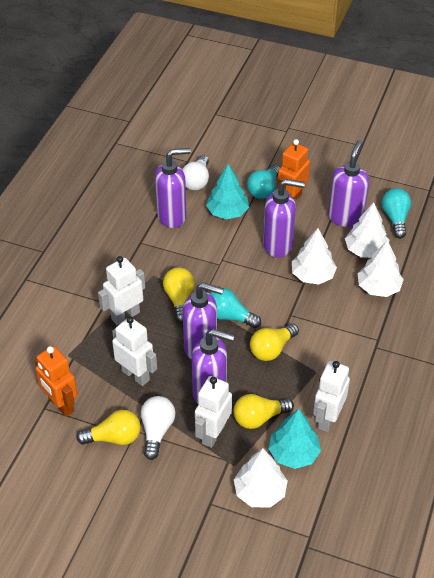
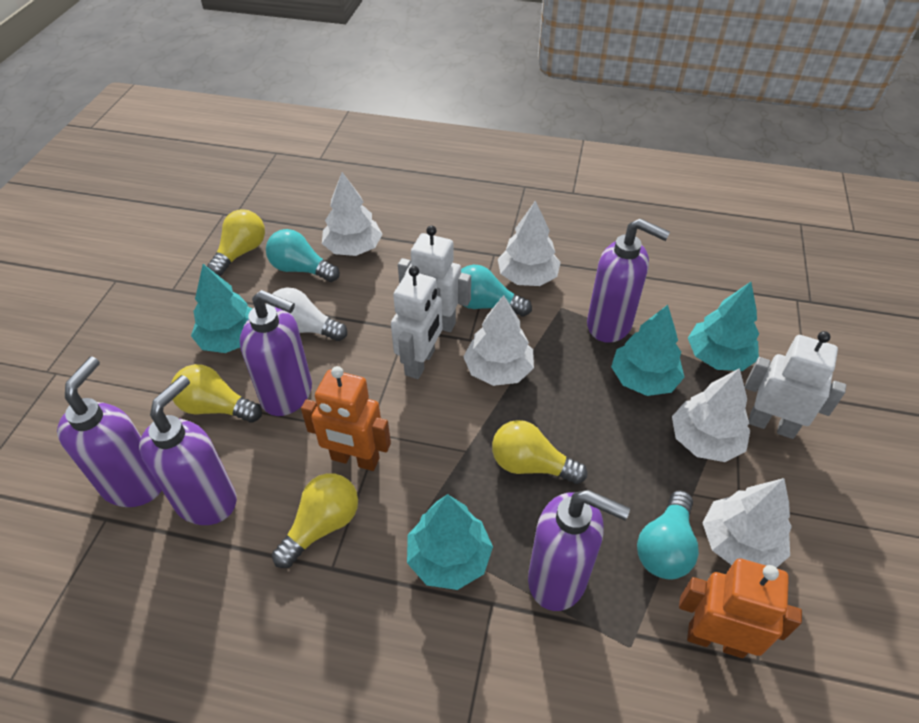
turquoise tree: 2 -> 4
white light bulb: 2 -> 1
white robot: 4 -> 3
white tree: 4 -> 5

